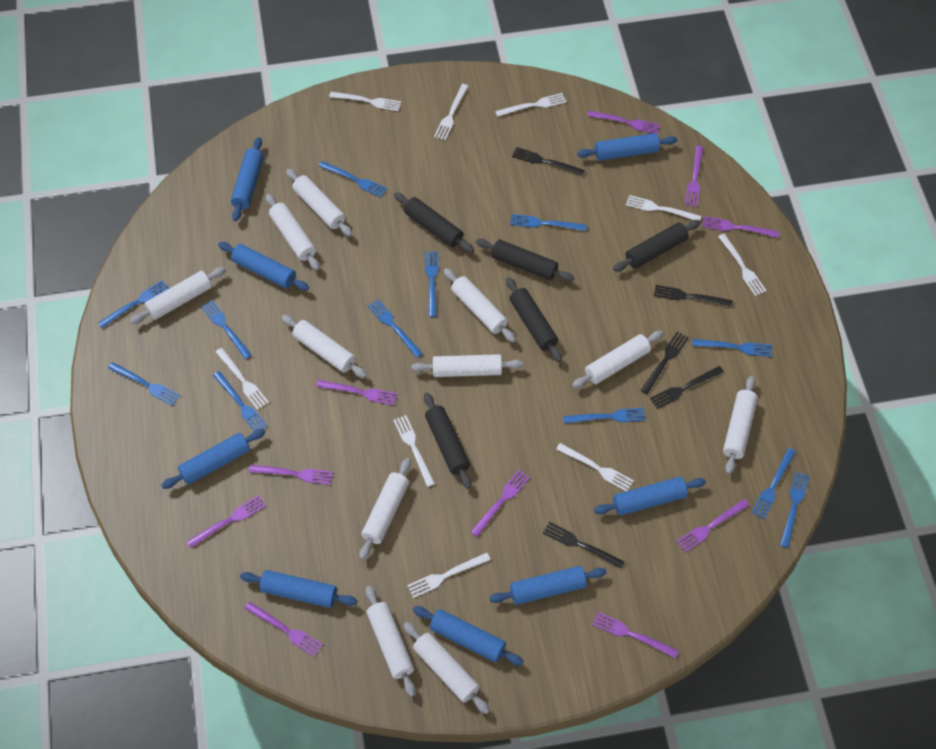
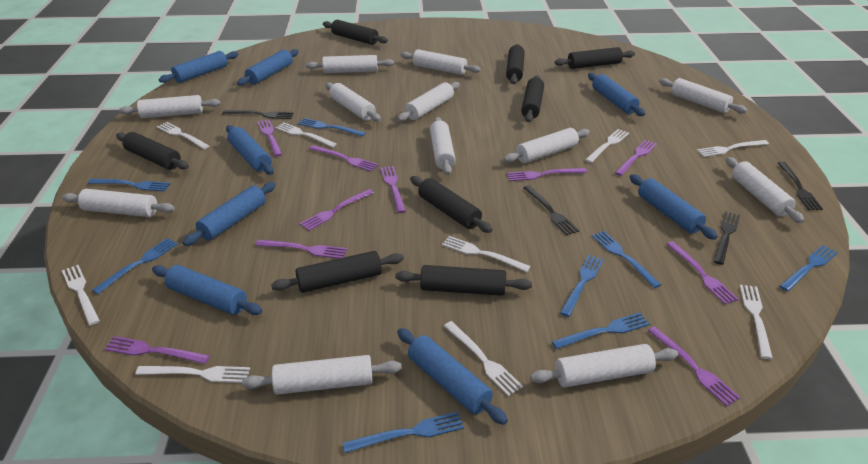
black fork: 5 -> 4
black rolling pin: 5 -> 8
blue fork: 12 -> 8
white rolling pin: 11 -> 12

